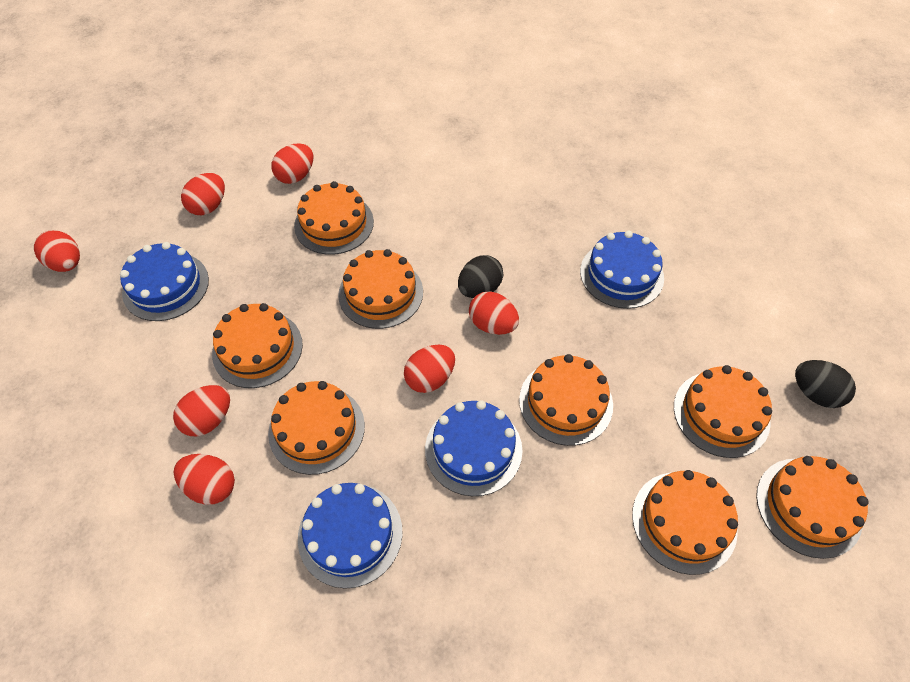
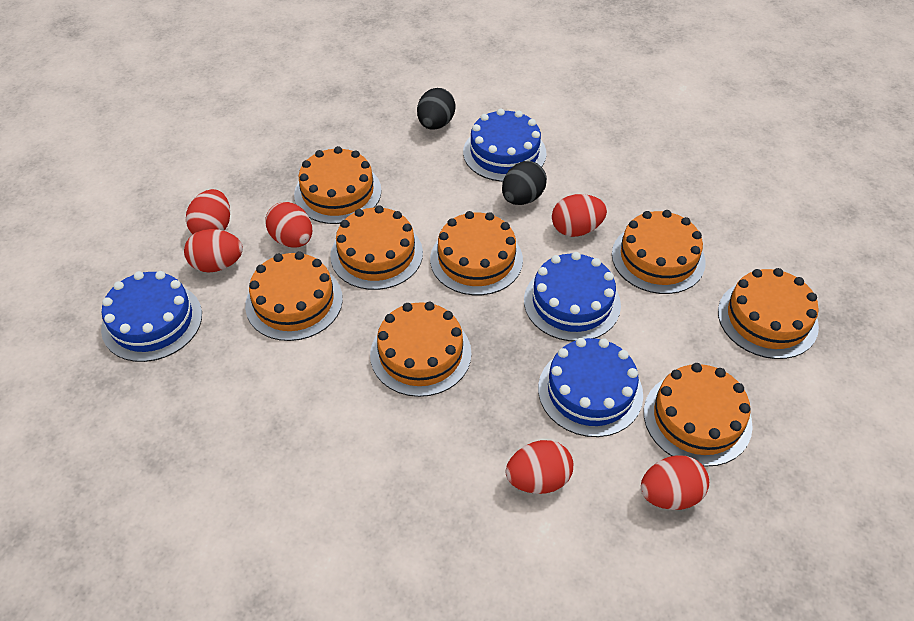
red egg: 7 -> 6

